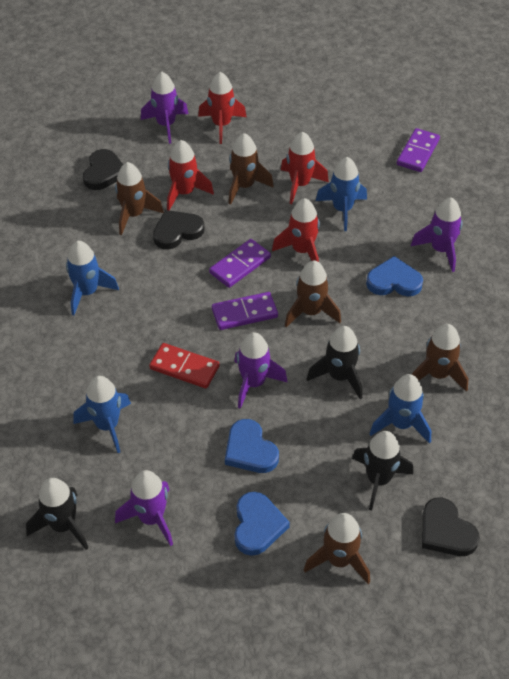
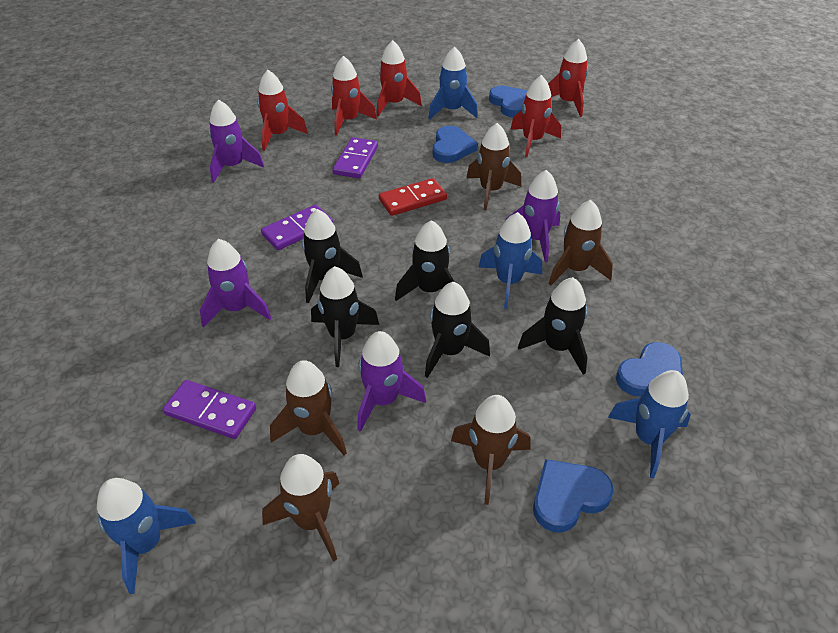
black heart: 3 -> 0
black rocket: 3 -> 5
blue heart: 3 -> 4
red rocket: 4 -> 5

